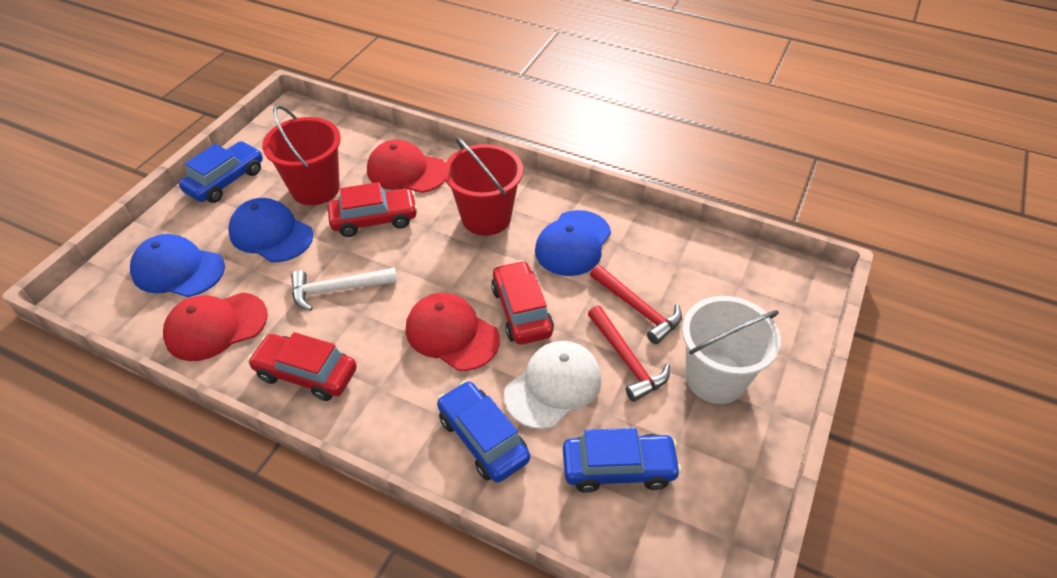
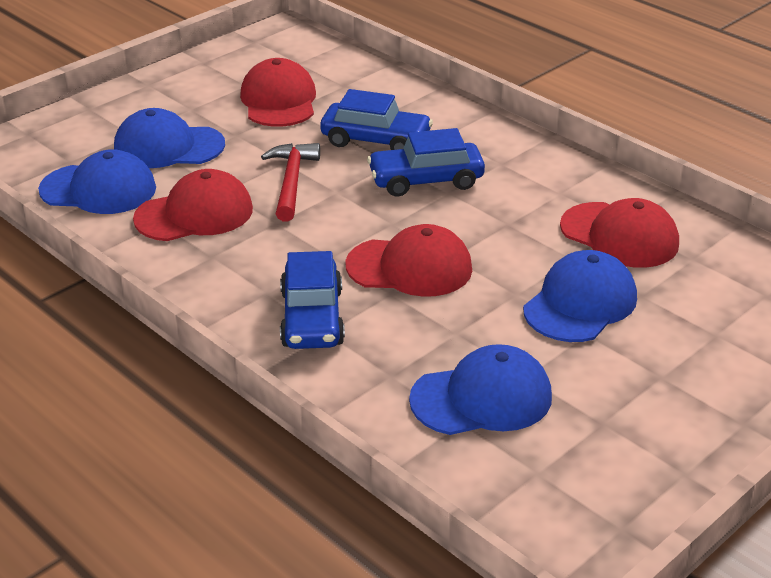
blue cap: 3 -> 4
red bucket: 2 -> 0
red cap: 3 -> 4
red car: 3 -> 0
red hammer: 2 -> 1
white bucket: 1 -> 0
white cap: 1 -> 0
white hammer: 1 -> 0

